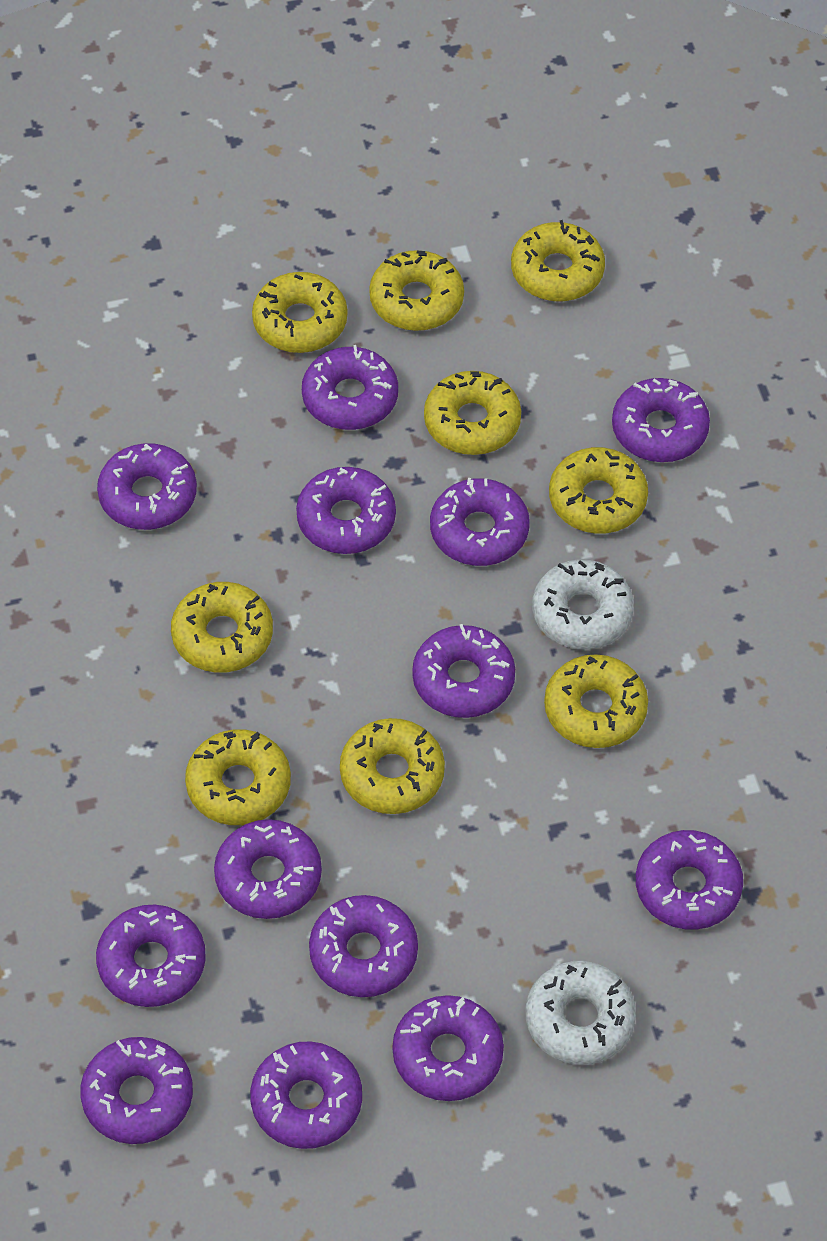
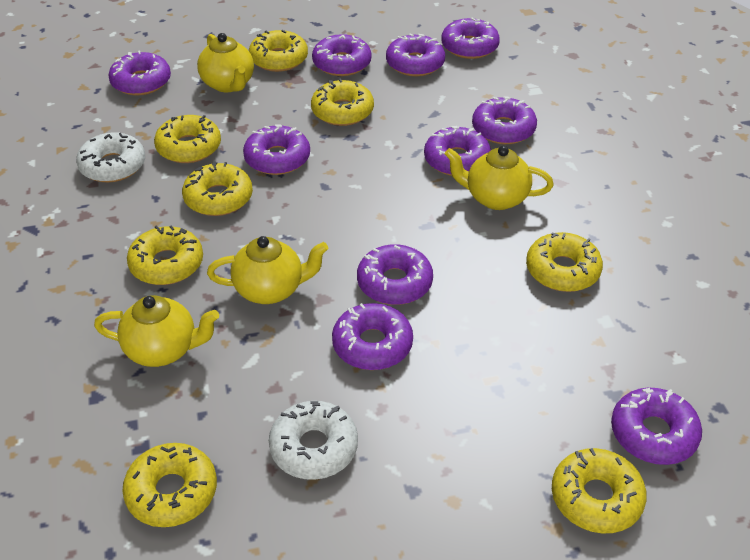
purple donut: 13 -> 10
yellow donut: 9 -> 8
yellow teapot: 0 -> 4

